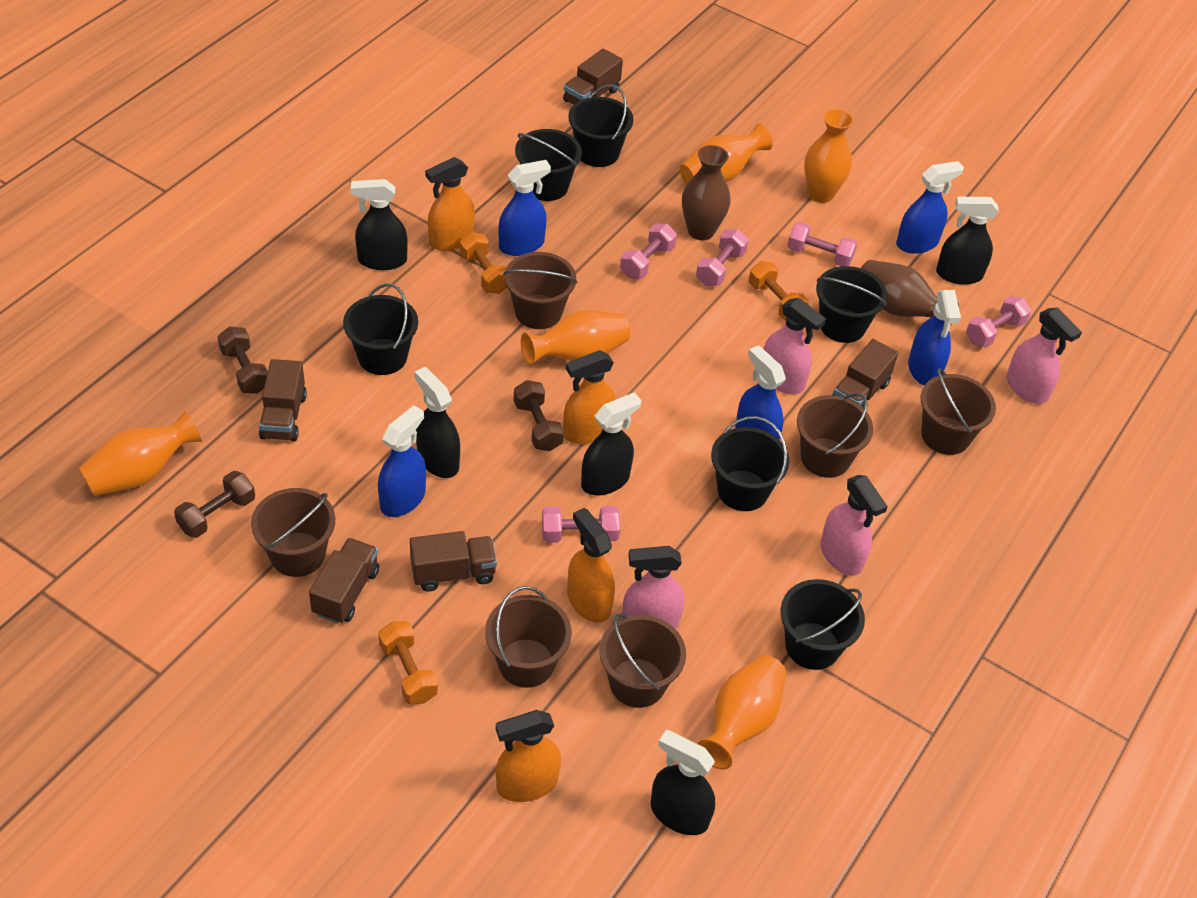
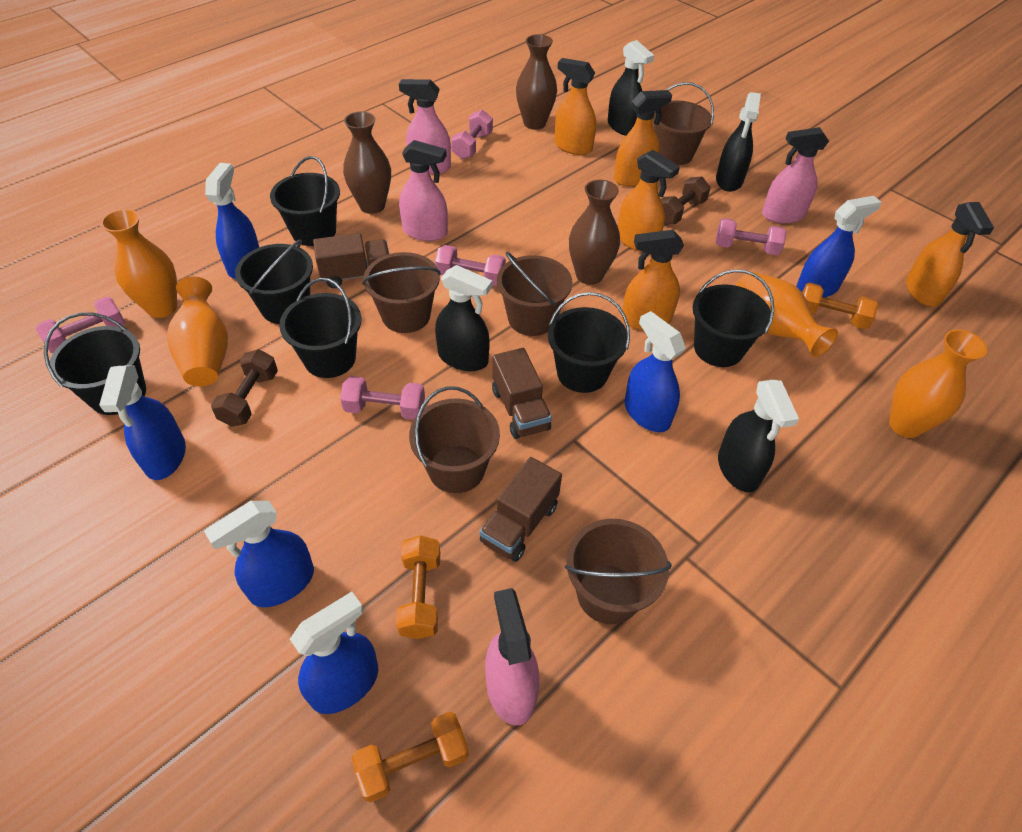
black spray bottle: 5 -> 4
blue spray bottle: 5 -> 6
brown bucket: 6 -> 5
brown dumbbell: 3 -> 2
brown truck: 5 -> 3
brown vase: 2 -> 3
orange spray bottle: 4 -> 5
orange vase: 5 -> 4

